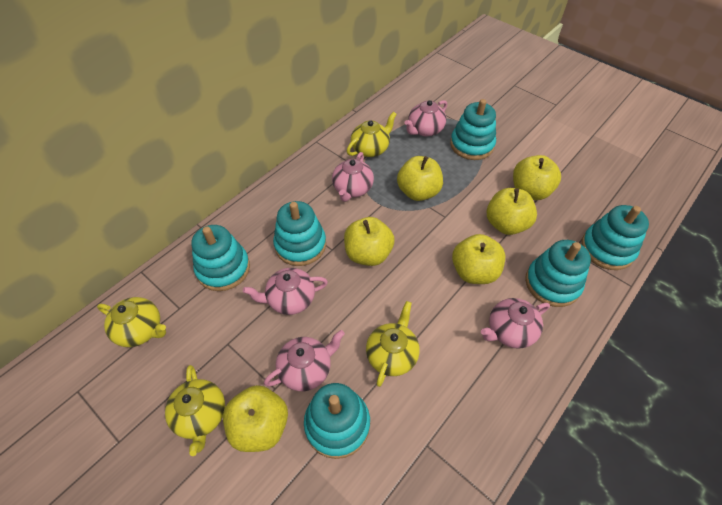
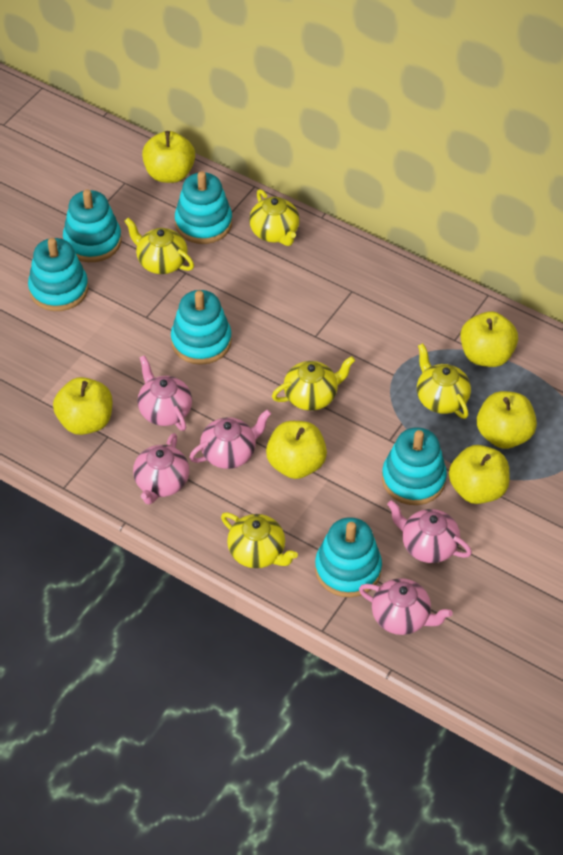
yellow teapot: 4 -> 5

